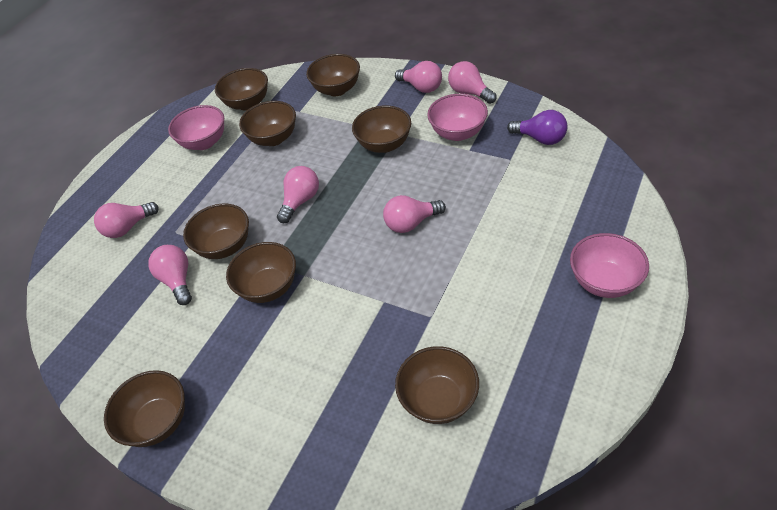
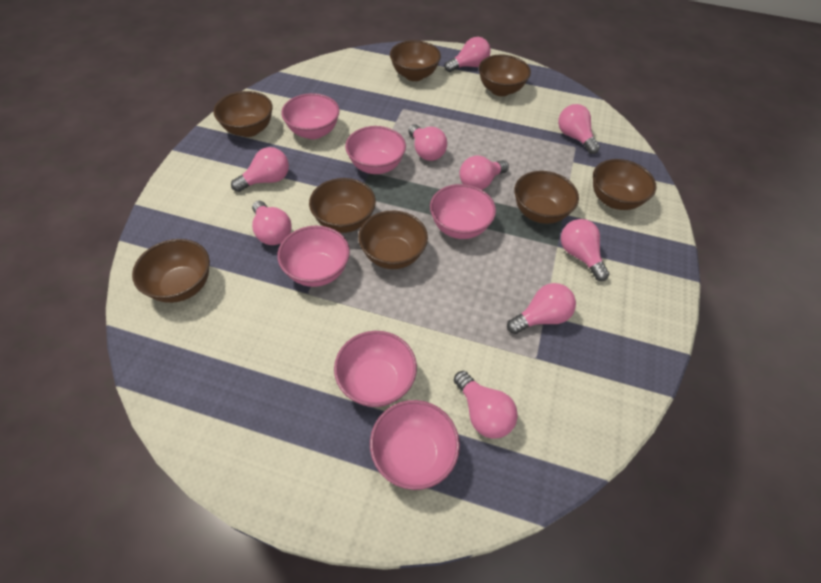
pink bowl: 3 -> 6
pink light bulb: 6 -> 9
purple light bulb: 1 -> 0

